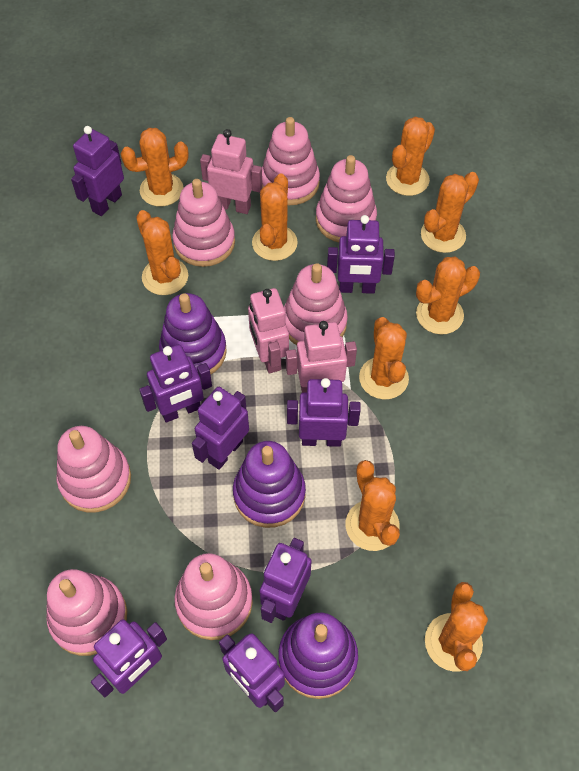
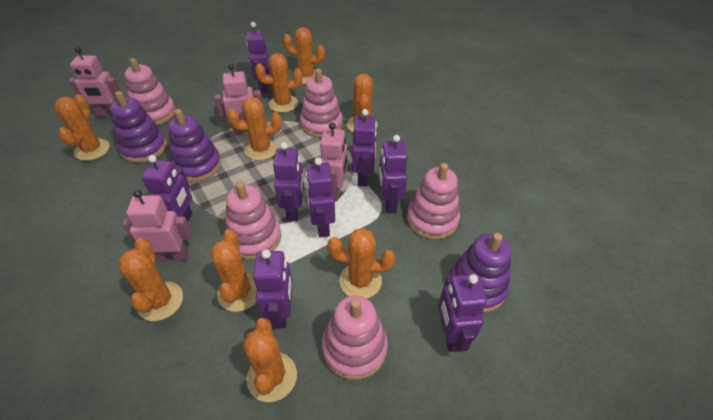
pink robot: 3 -> 4
pink stacking toy: 7 -> 5

